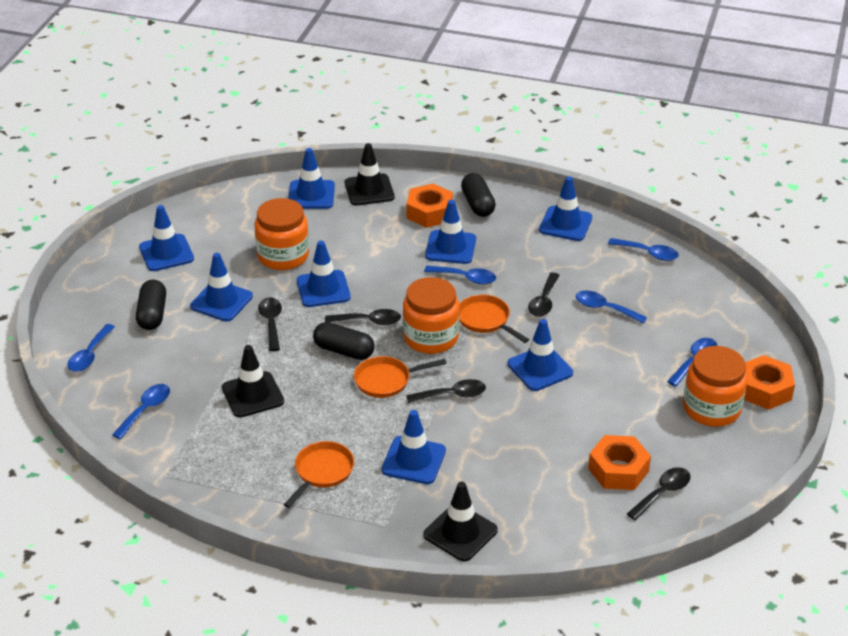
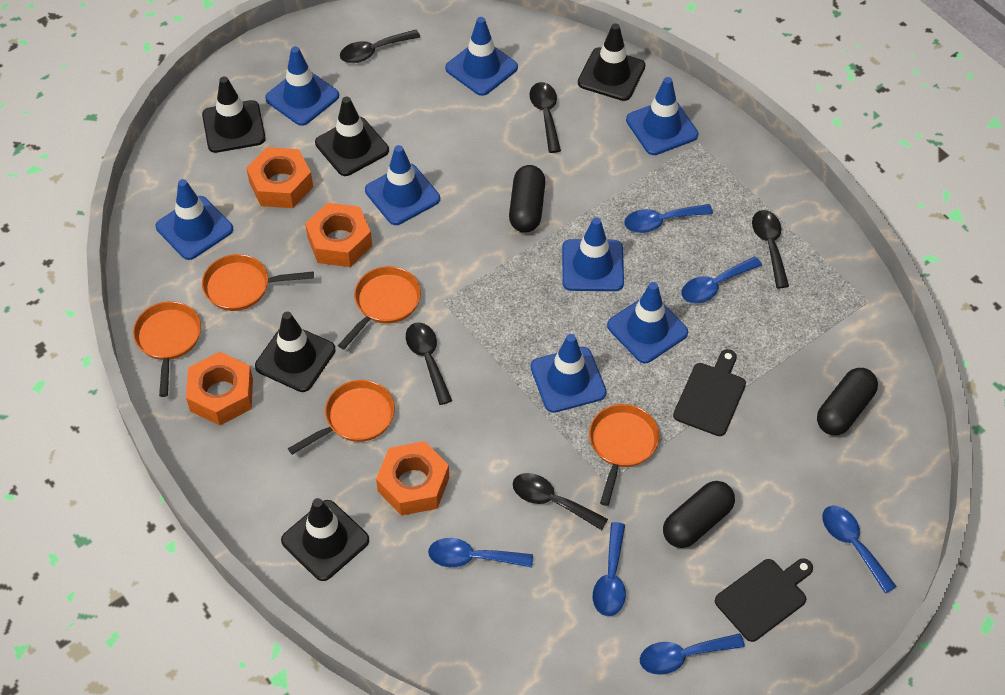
black cutting board: 0 -> 2
black traffic cone: 3 -> 5
orange jar: 3 -> 0
orange nut: 3 -> 4
orange pan: 3 -> 5

